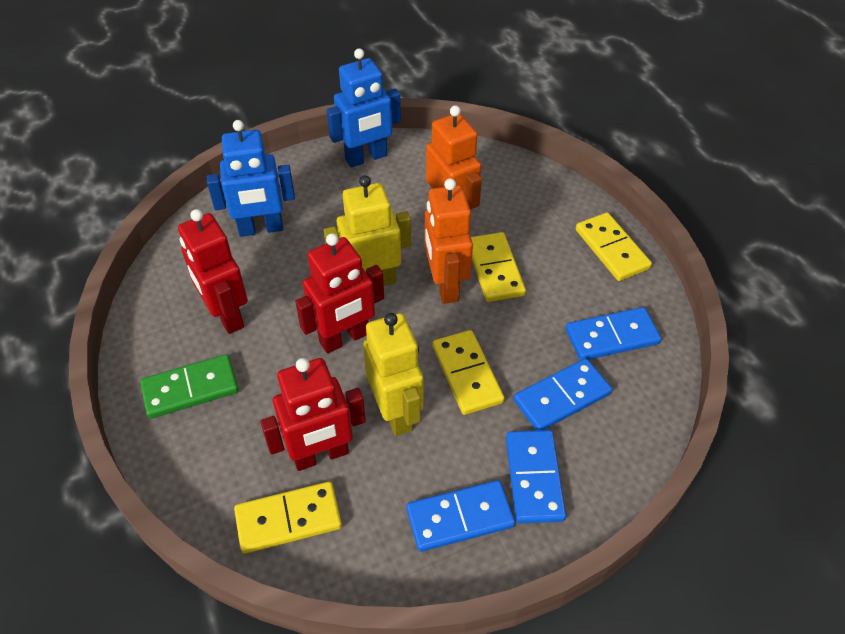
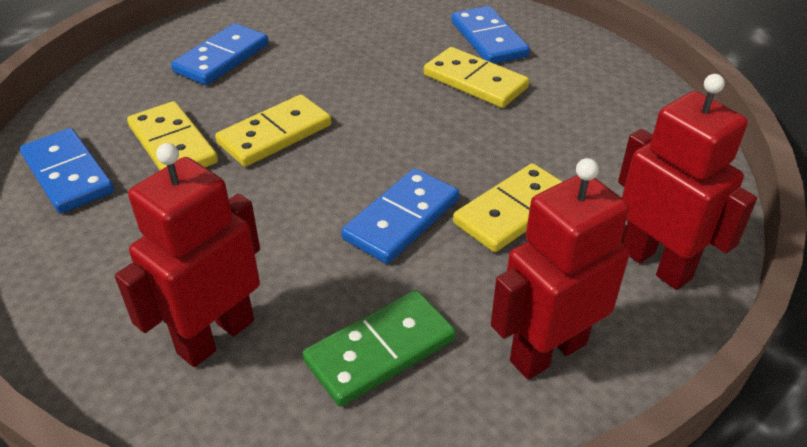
blue robot: 2 -> 0
orange robot: 2 -> 0
yellow robot: 2 -> 0

